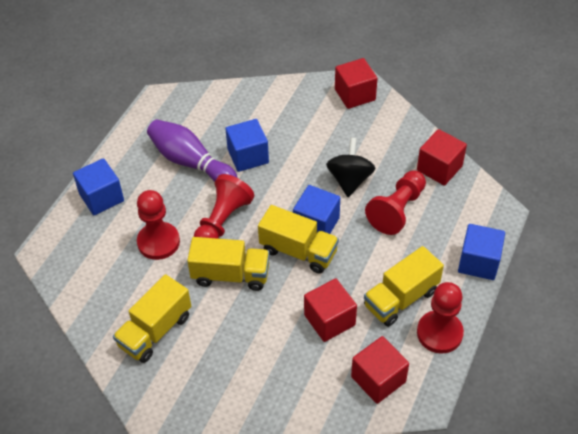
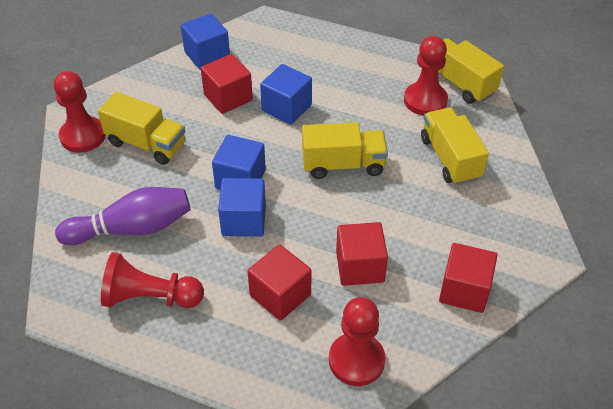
black spinning top: 1 -> 0

